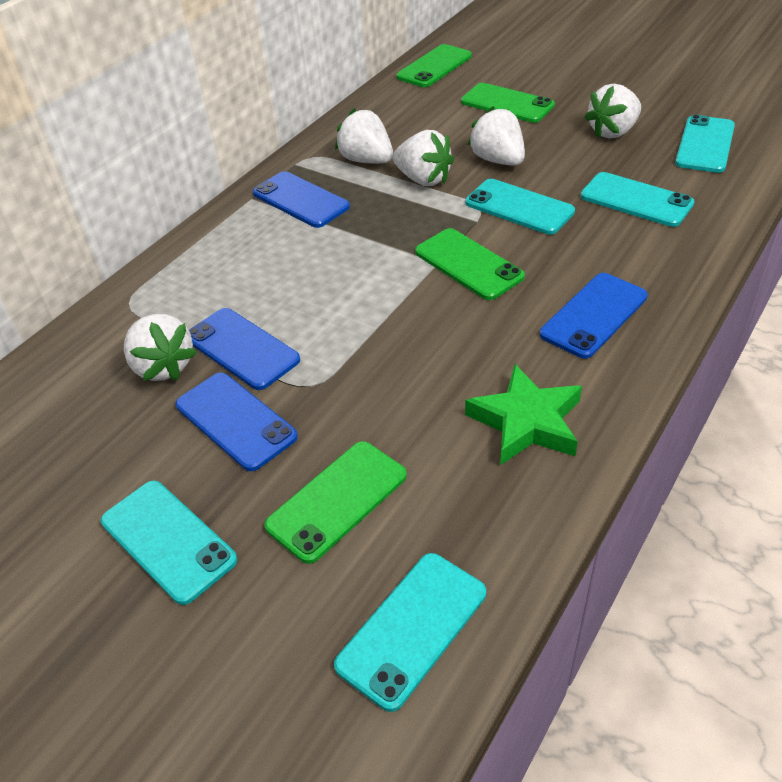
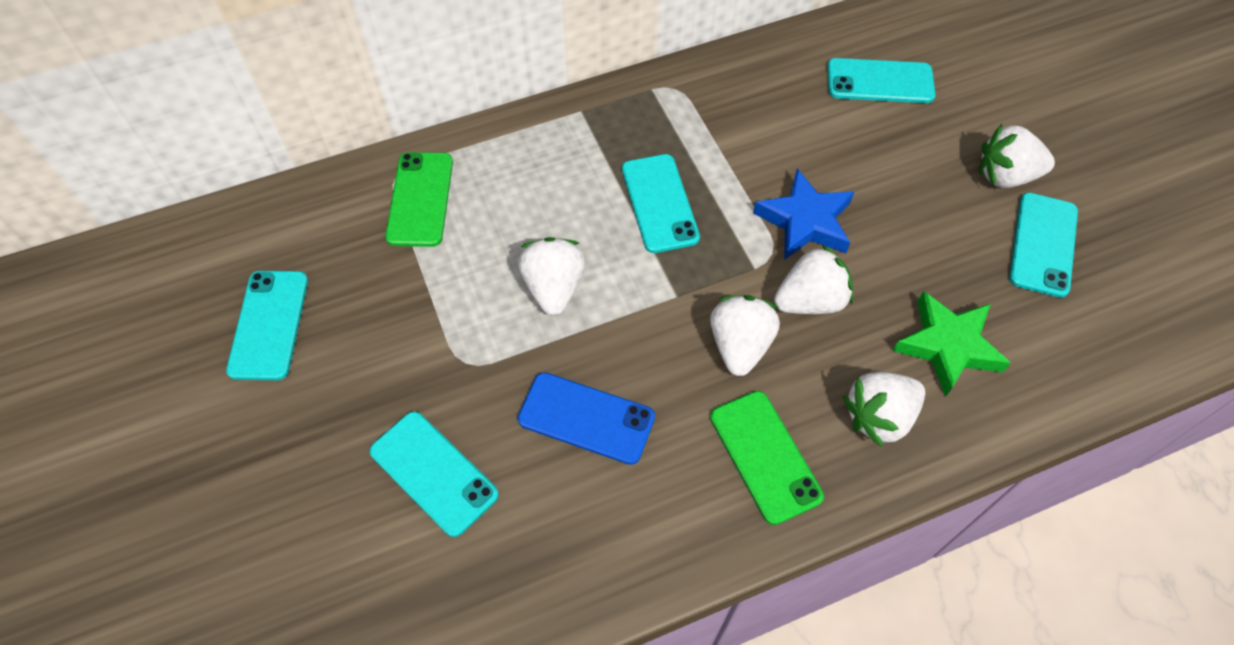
blue phone: 4 -> 1
blue star: 0 -> 1
green phone: 4 -> 2

